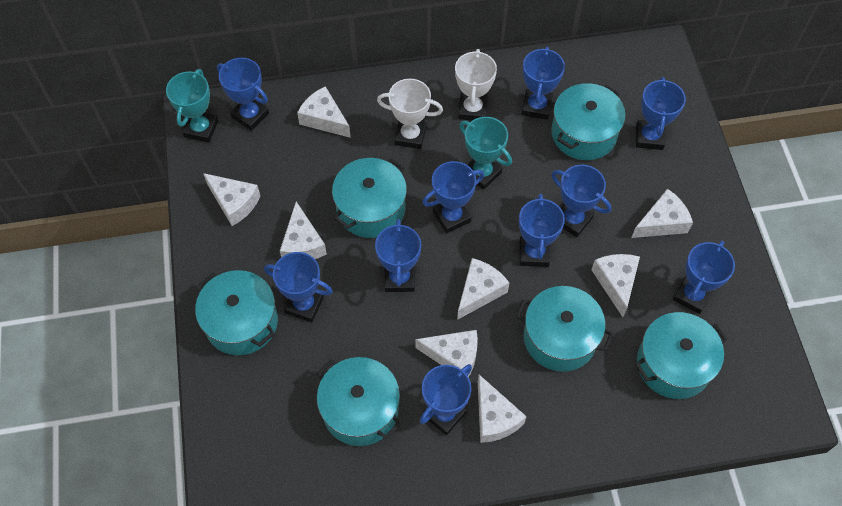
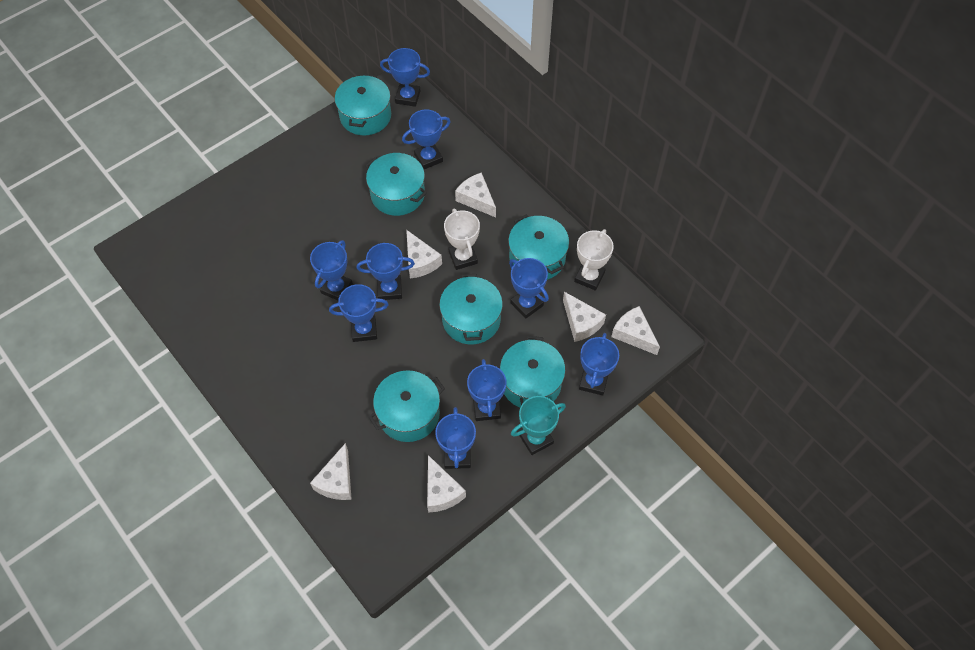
blue trophy: 10 -> 9
turquoise trophy: 2 -> 1
white cheese: 8 -> 6

